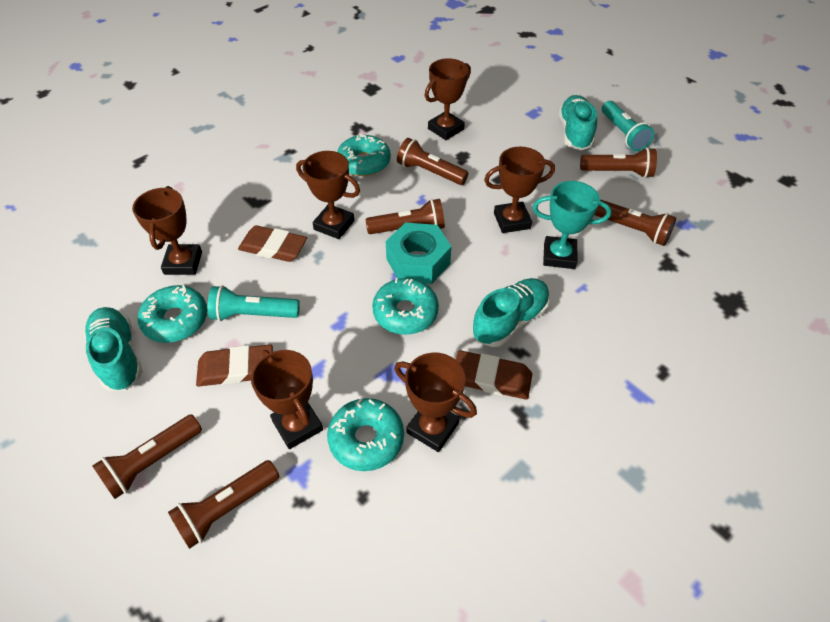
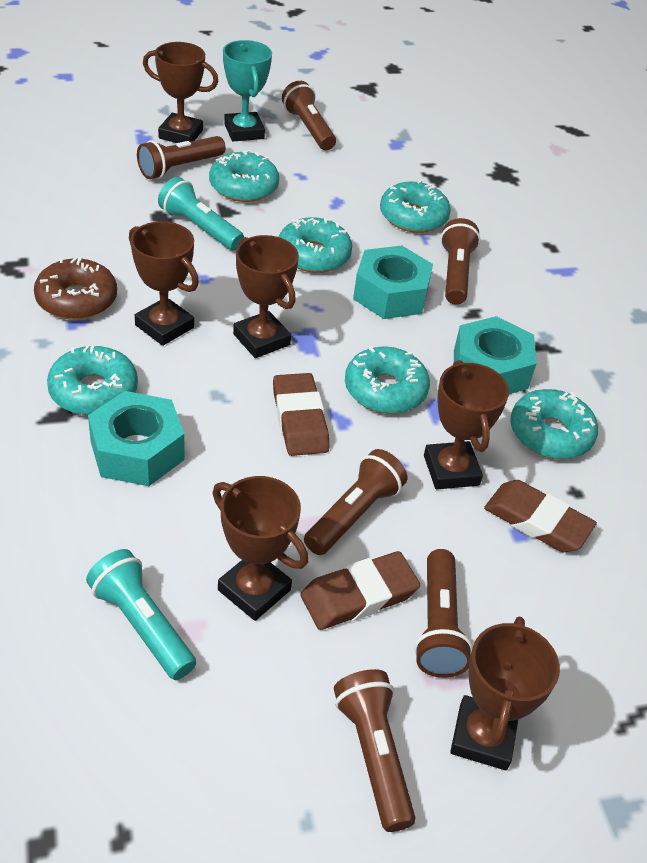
brown donut: 0 -> 1
turquoise donut: 4 -> 6
turquoise nut: 1 -> 3
turquoise shoe: 3 -> 0

